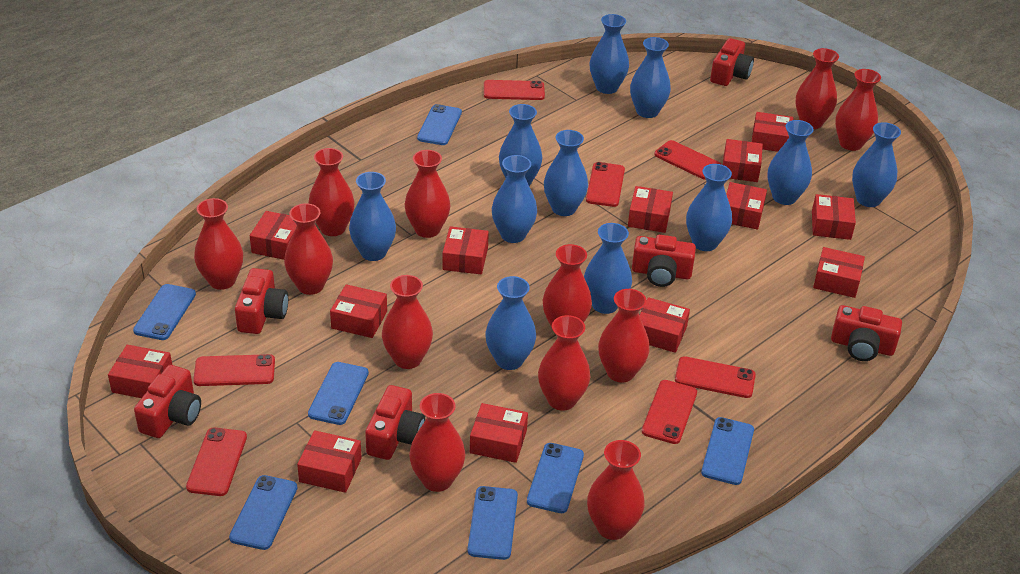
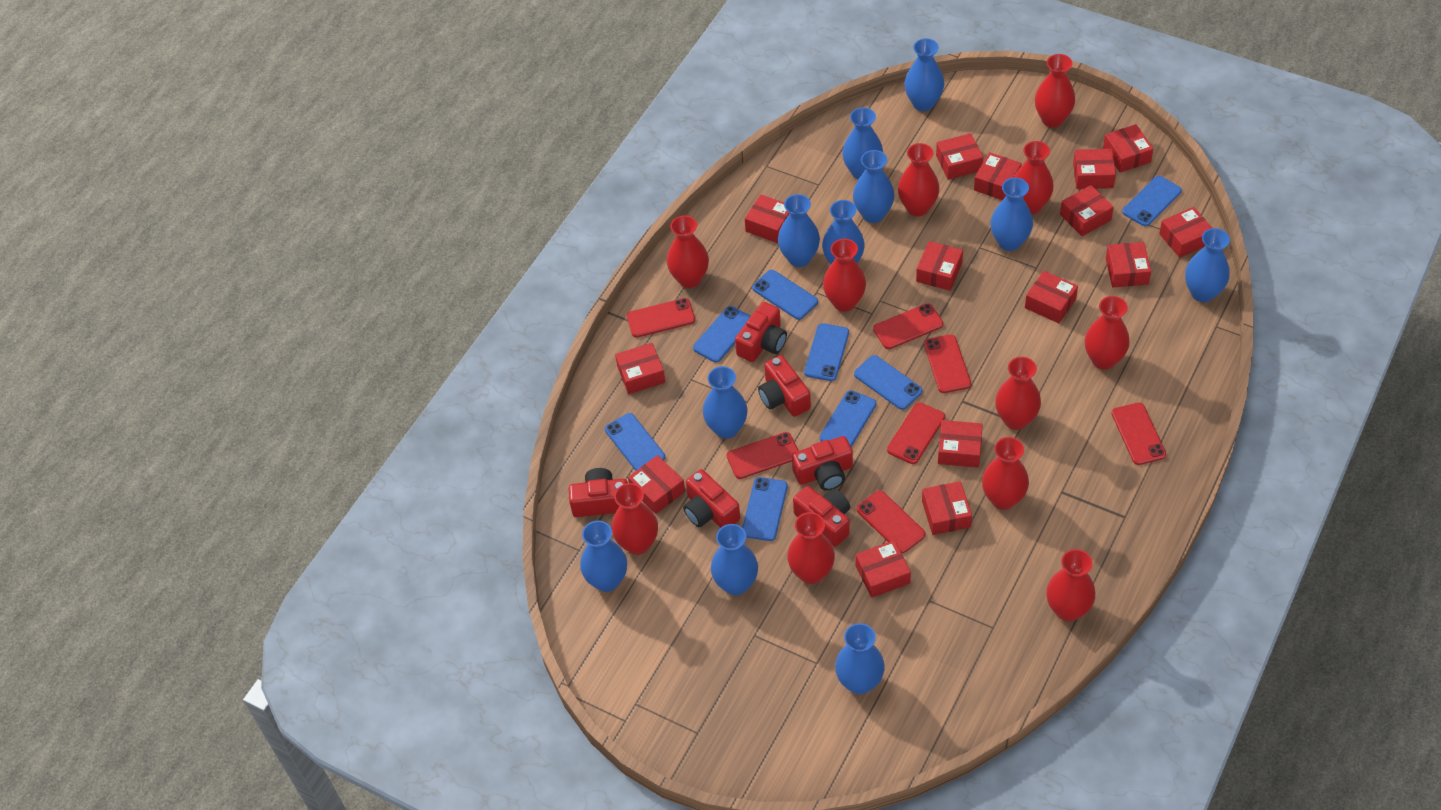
blue phone: 7 -> 8
red box: 13 -> 15
red vase: 12 -> 11

